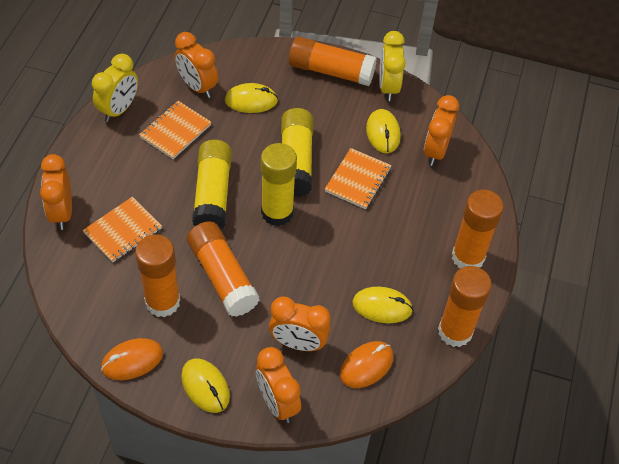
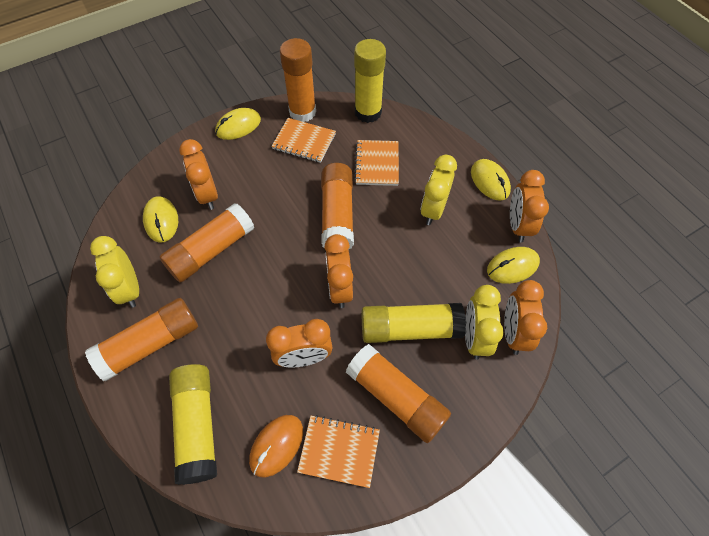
orange mouse: 2 -> 1
yellow clock: 2 -> 3

